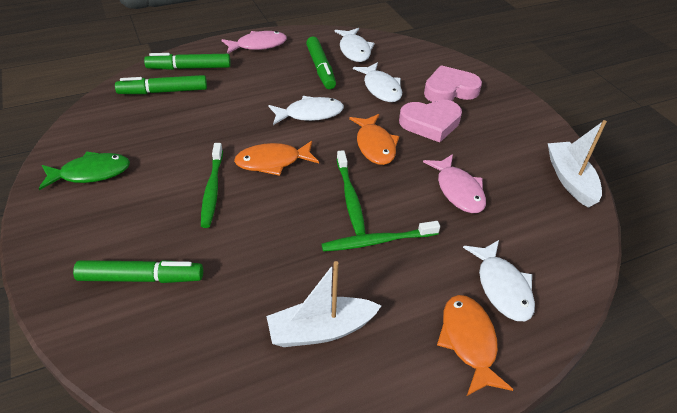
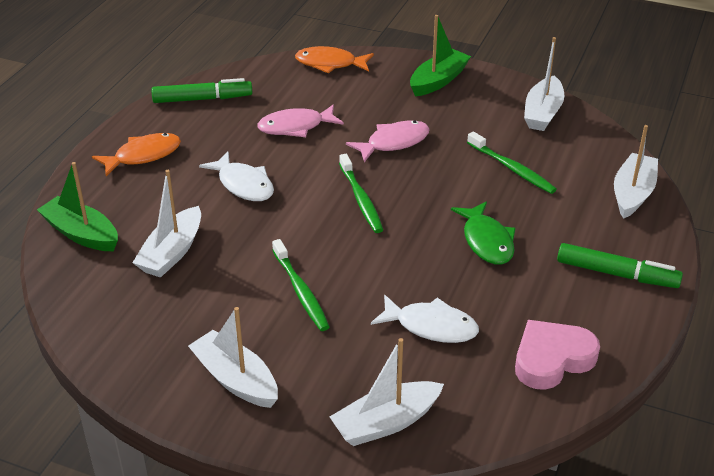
green boat: 0 -> 2
green marker: 4 -> 2
orange fish: 3 -> 2
pink heart: 2 -> 1
white boat: 2 -> 5
white fish: 4 -> 2

